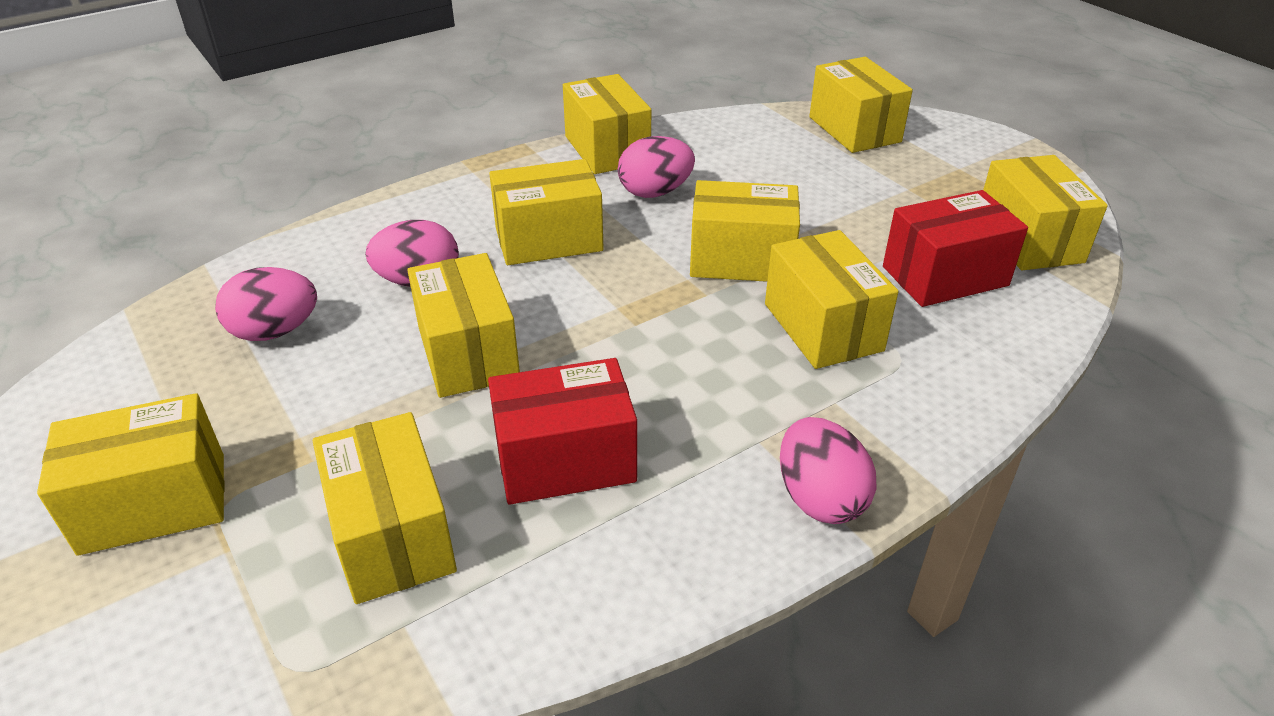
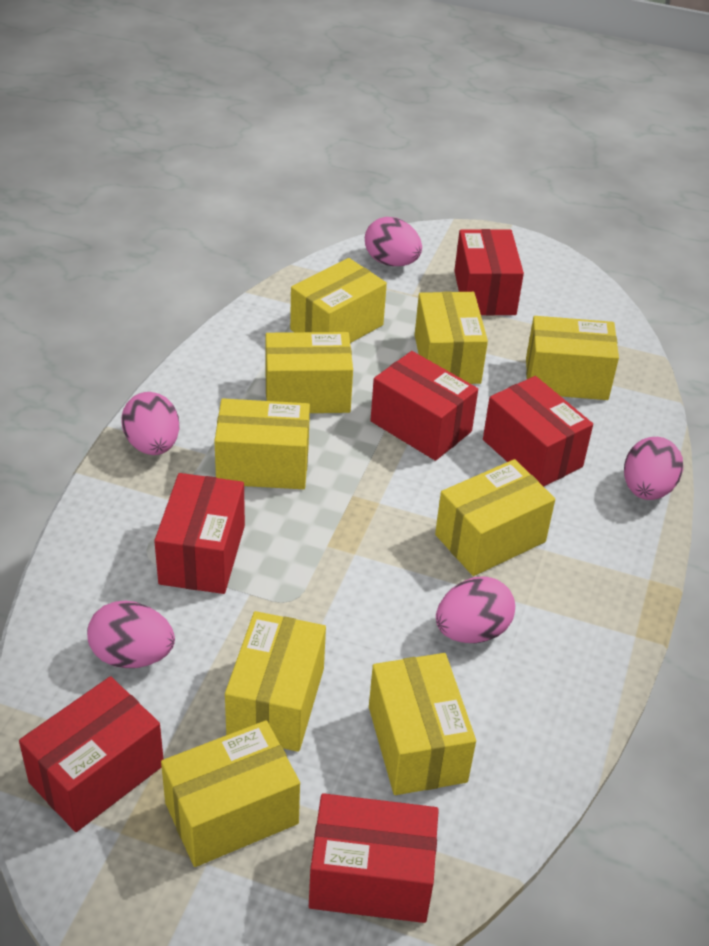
pink egg: 4 -> 5
red box: 2 -> 6

